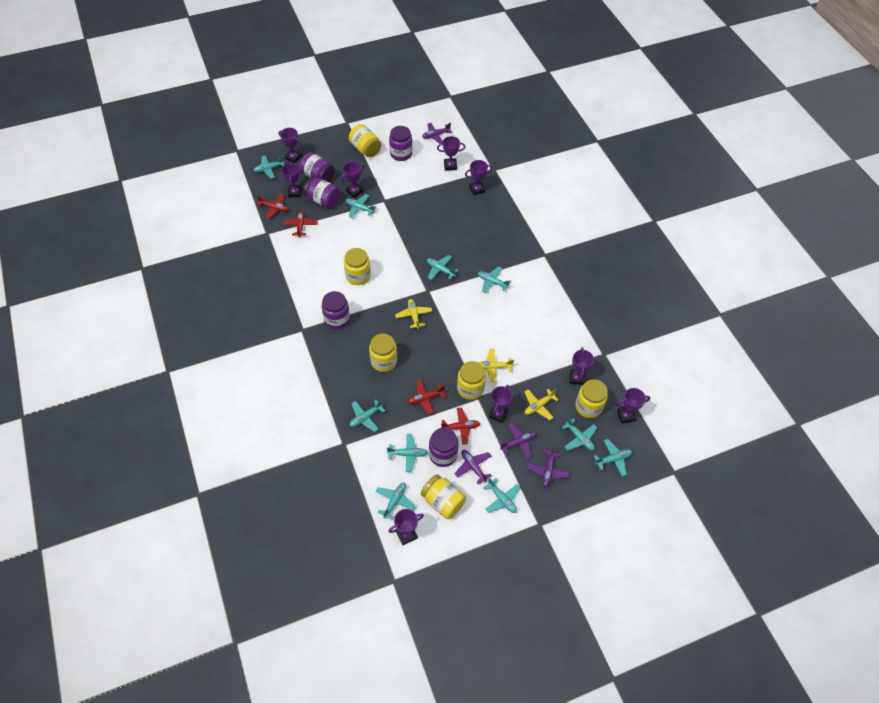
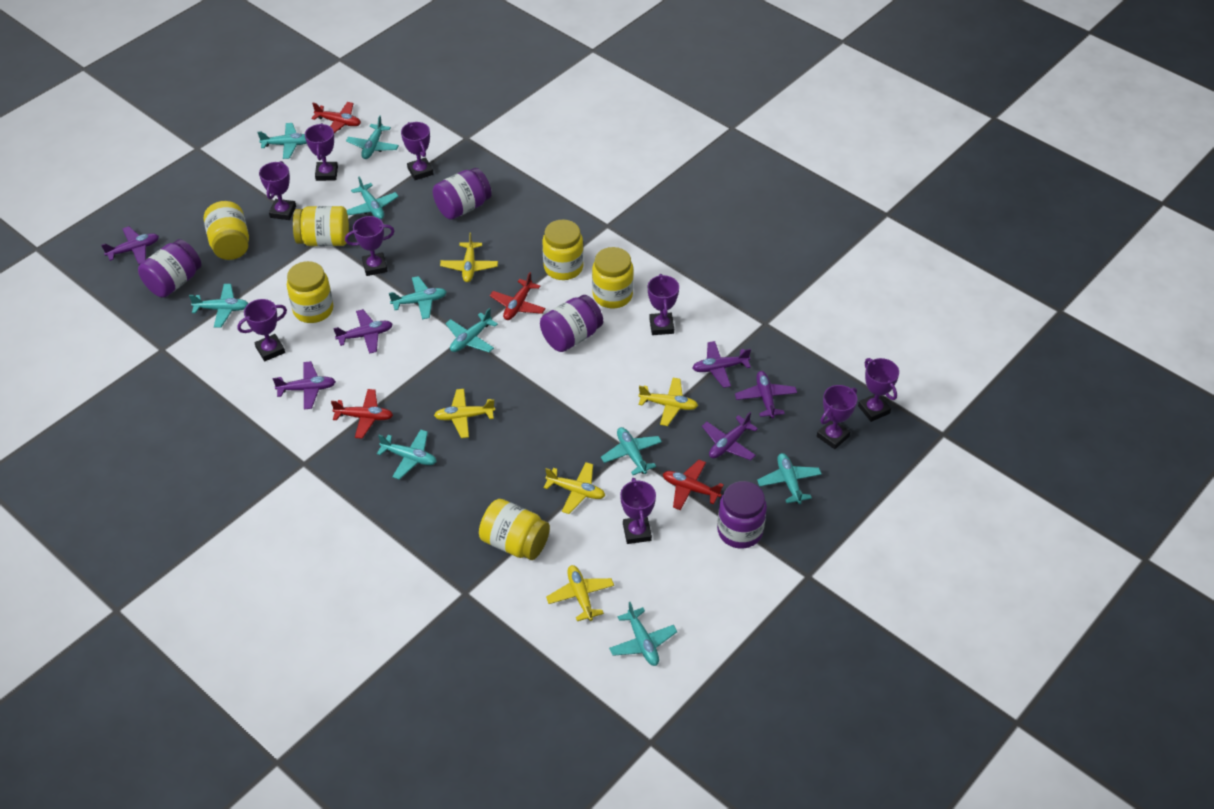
purple jar: 5 -> 4
purple plane: 4 -> 6
yellow plane: 3 -> 5

